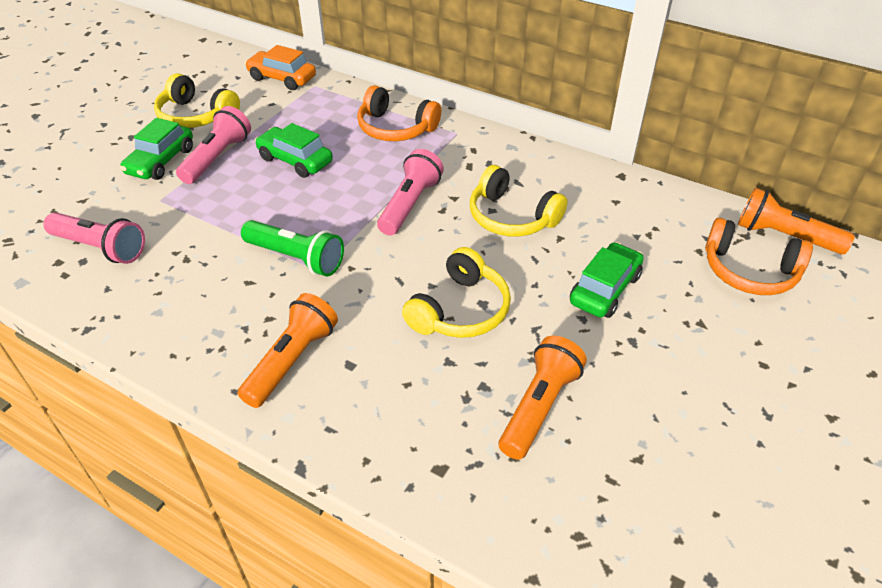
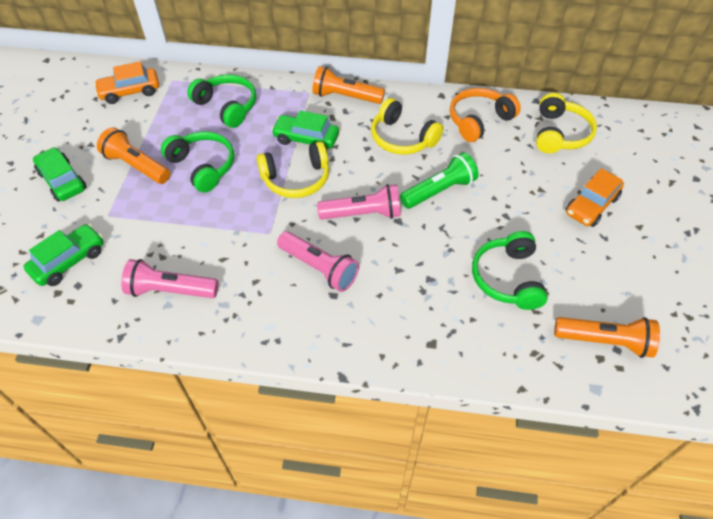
green headphones: 0 -> 3
orange car: 1 -> 2
orange headphones: 2 -> 1

